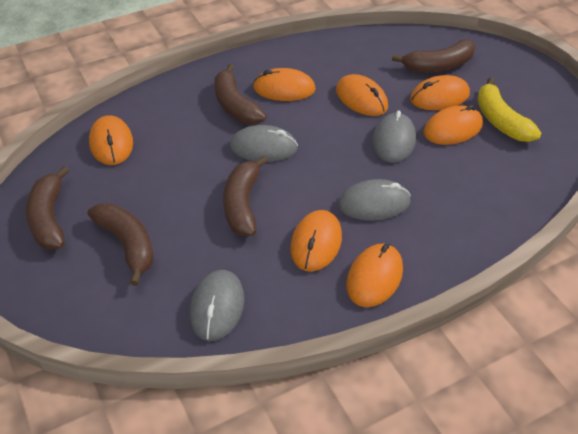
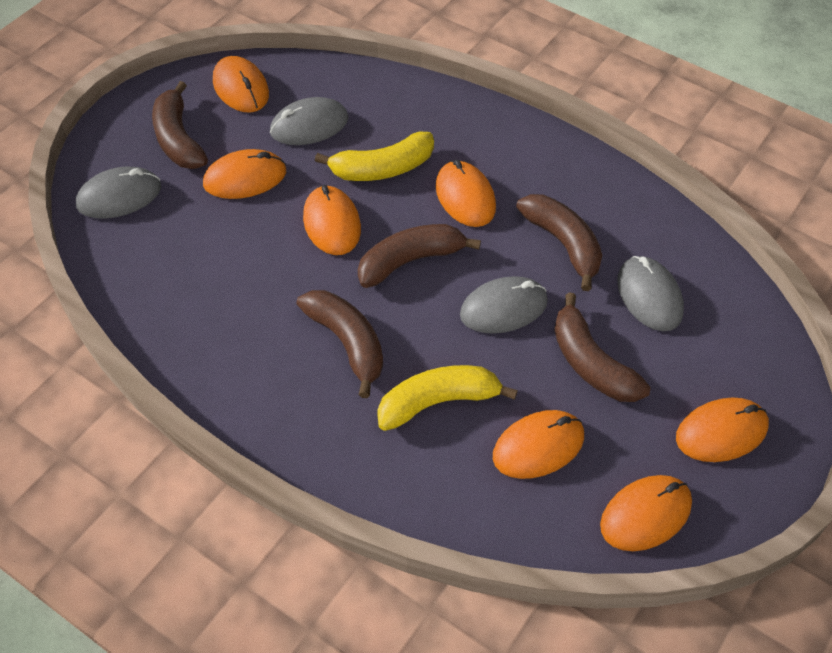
yellow banana: 1 -> 2

